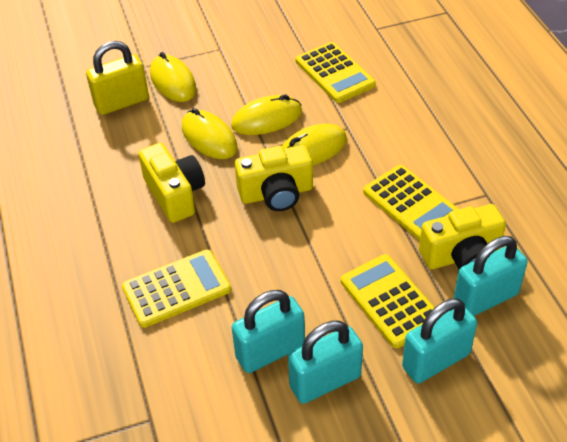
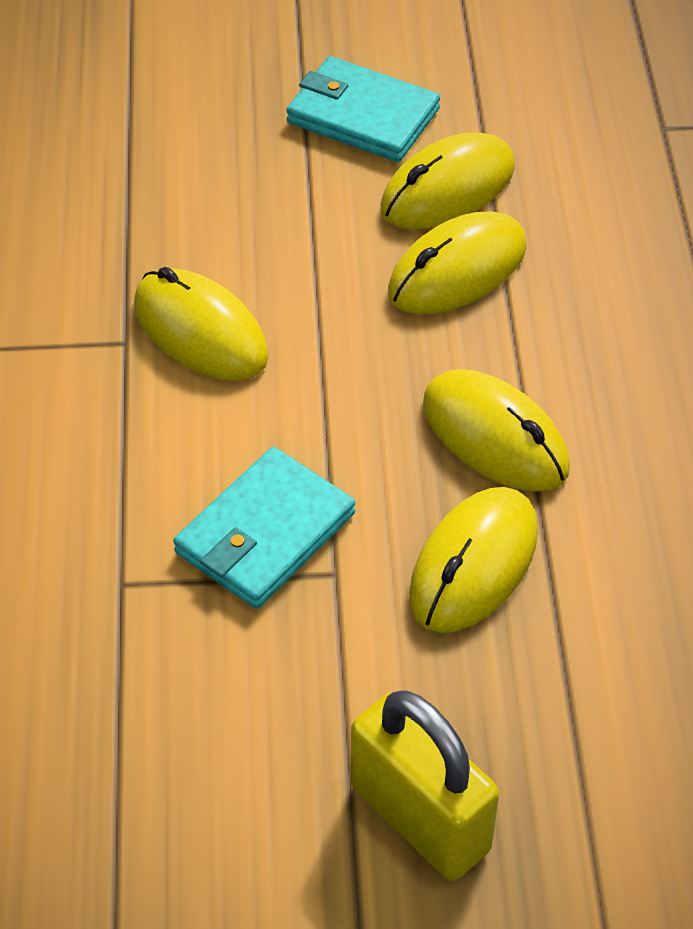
turquoise padlock: 4 -> 0
turquoise wallet: 0 -> 2
yellow calculator: 4 -> 0
yellow camera: 3 -> 0
yellow mouse: 4 -> 5

